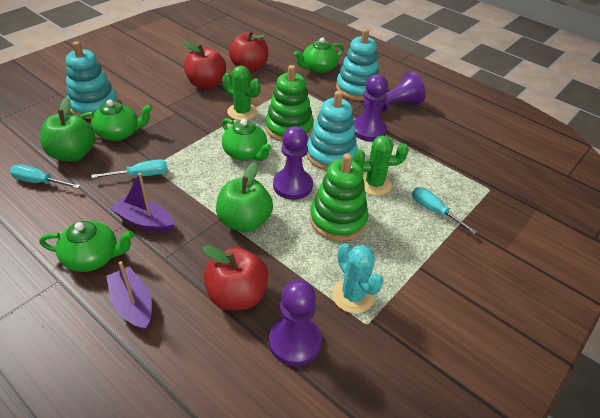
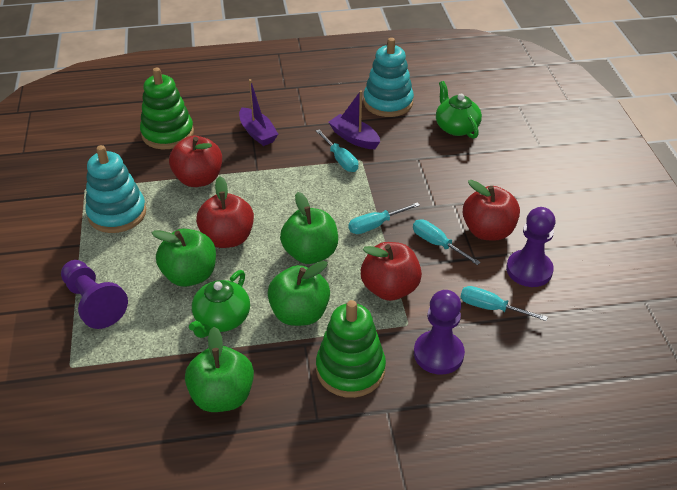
green apple: 2 -> 4
green cactus: 2 -> 0
green teapot: 4 -> 2
purple pawn: 4 -> 3
red apple: 3 -> 4
turquoise cactus: 1 -> 0
turquoise screwdriver: 3 -> 4
turquoise stacking toy: 3 -> 2

